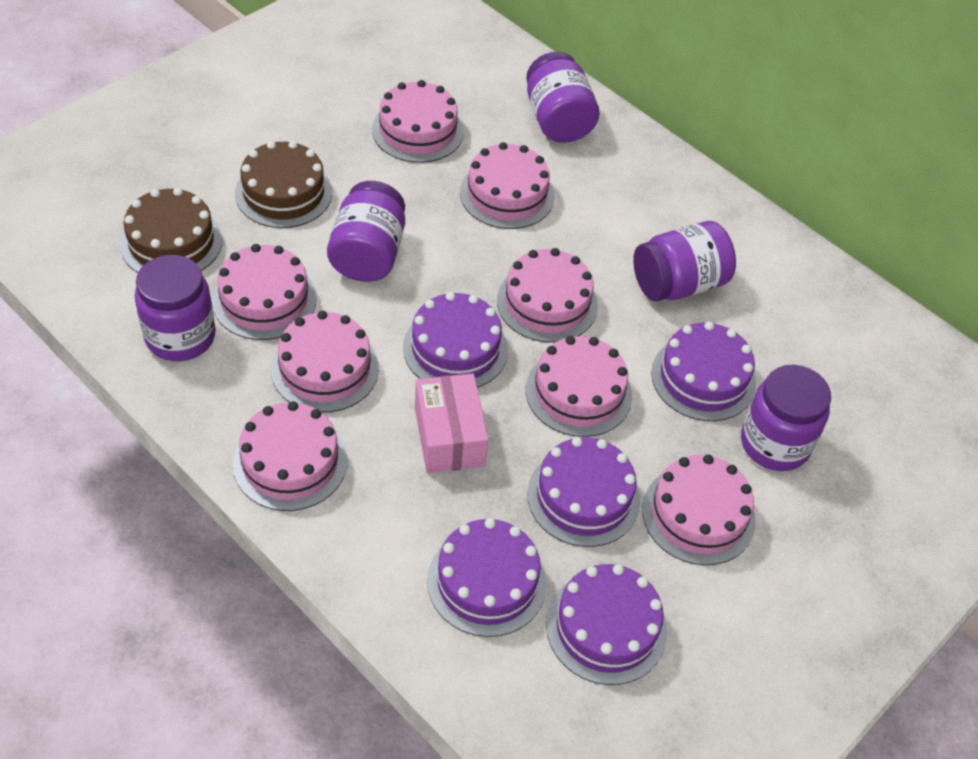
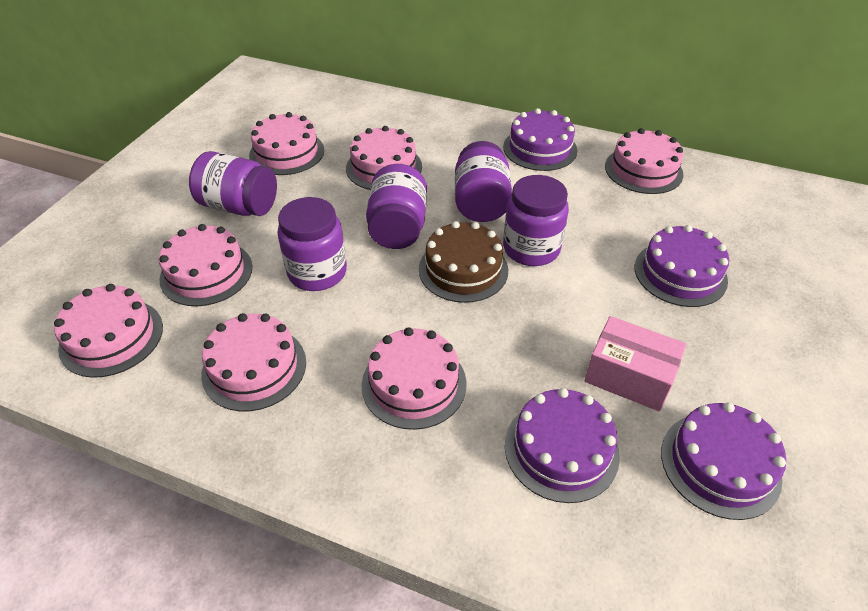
brown cake: 2 -> 1
pink cake: 8 -> 7
purple cake: 5 -> 4

